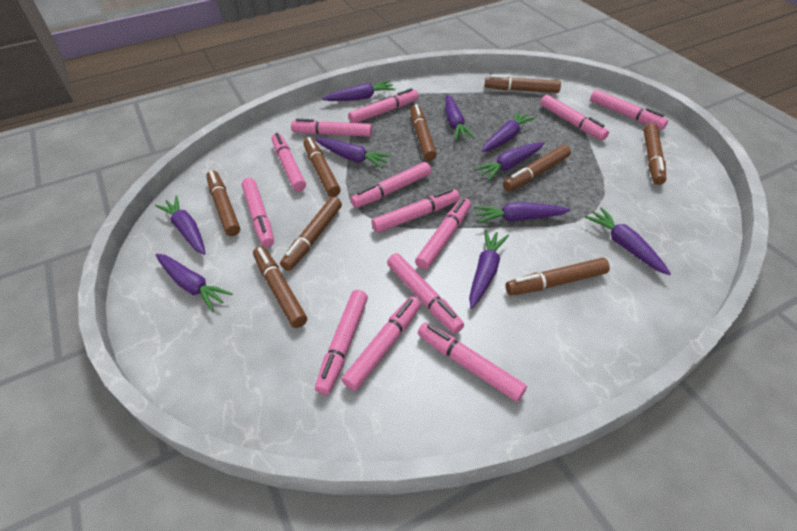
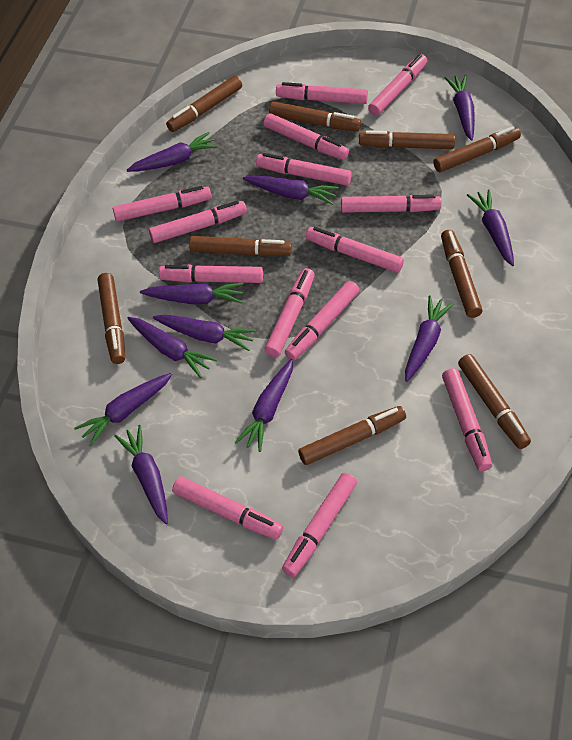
pink marker: 13 -> 14
purple carrot: 10 -> 11

